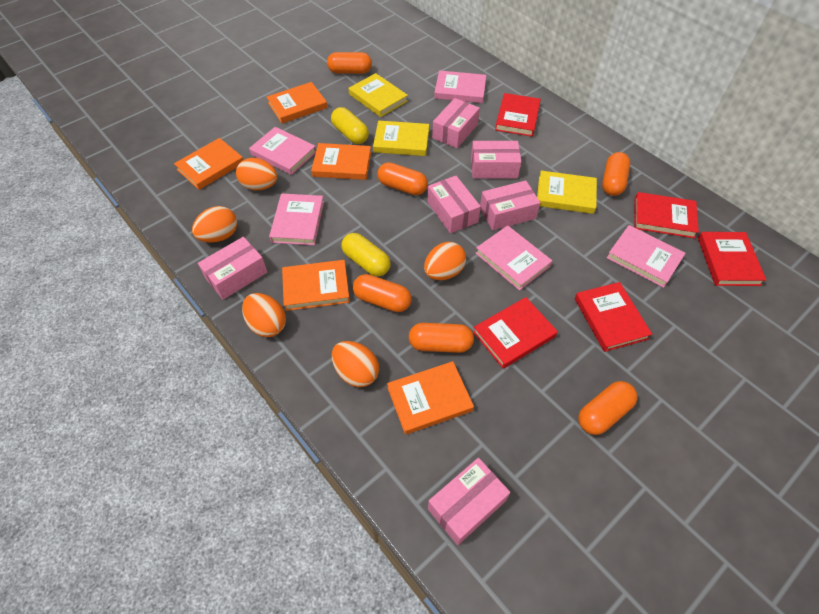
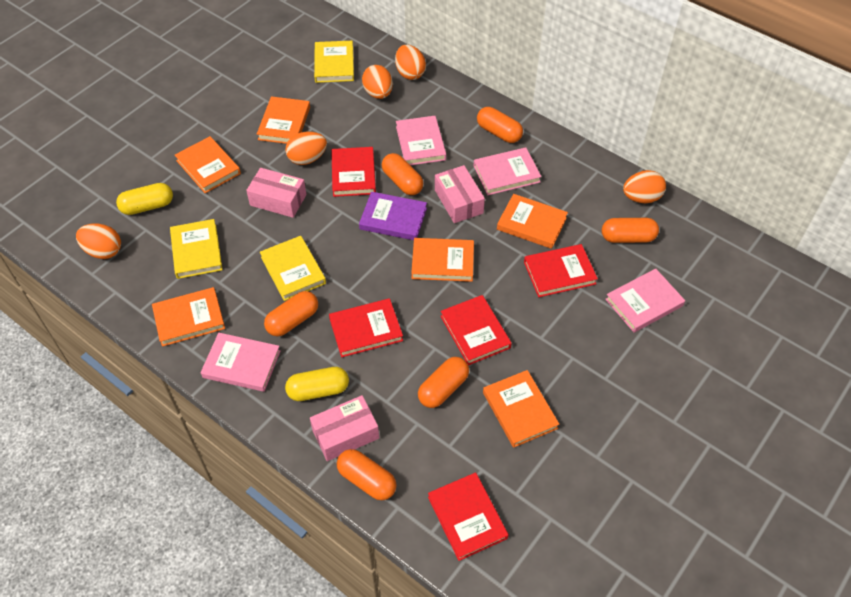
orange book: 5 -> 6
pink book: 5 -> 4
pink box: 6 -> 3
purple book: 0 -> 1

